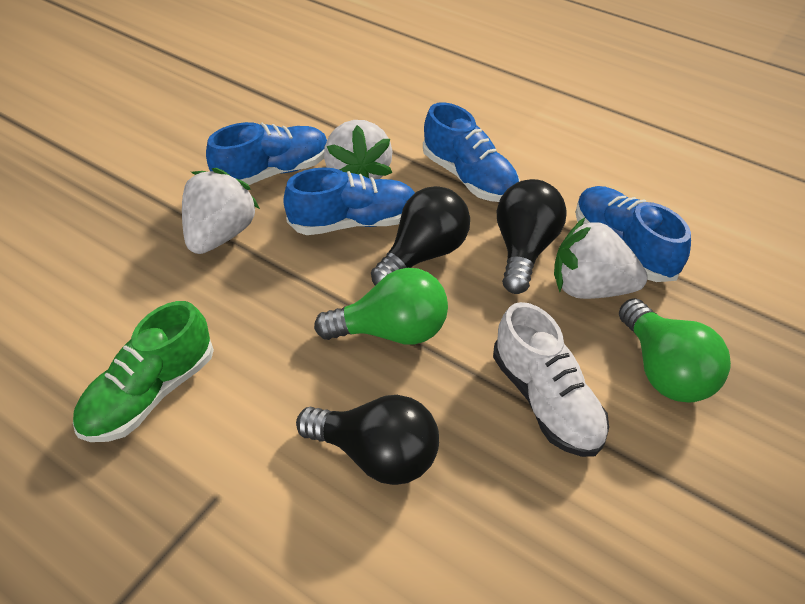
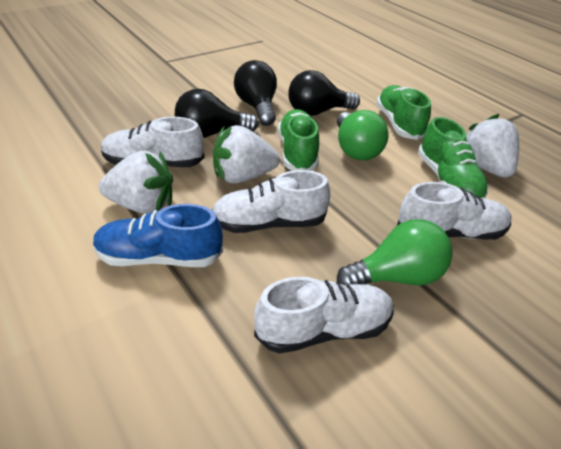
blue shoe: 4 -> 1
green shoe: 1 -> 3
white shoe: 1 -> 4

